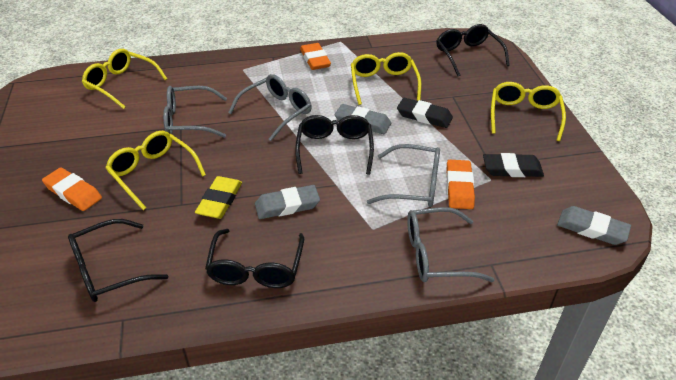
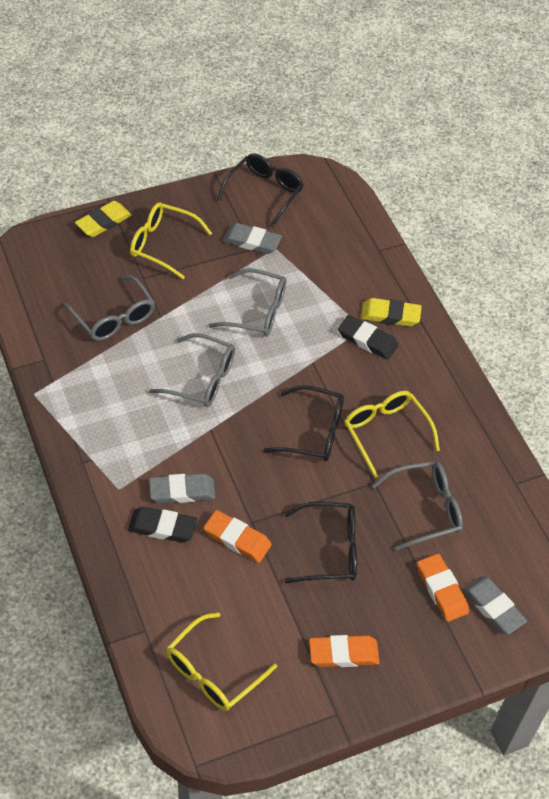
black glasses: 4 -> 3
yellow eraser: 1 -> 2
yellow glasses: 4 -> 3

